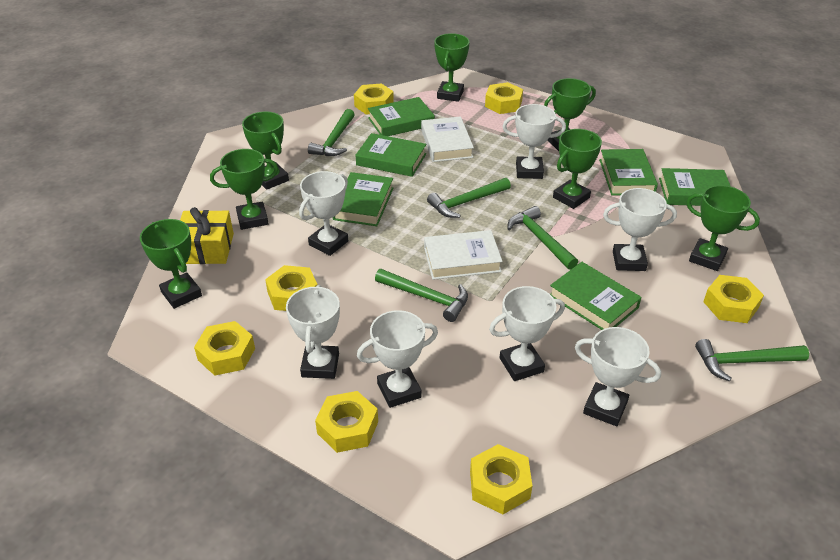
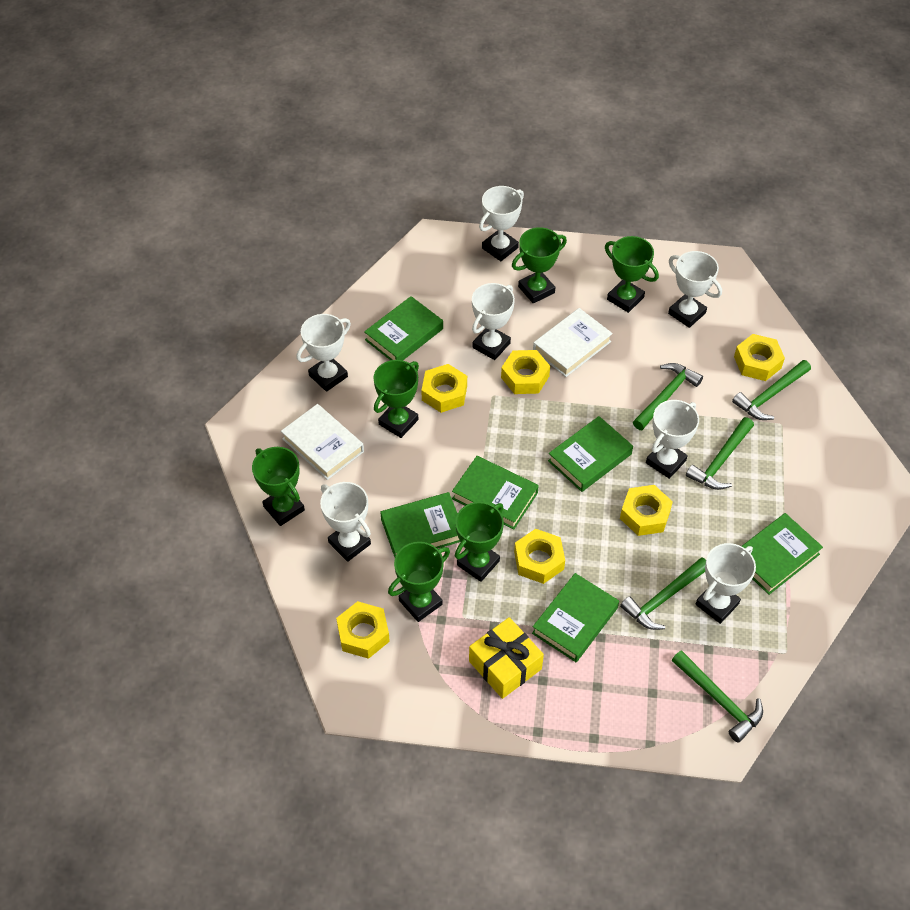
green trophy: 7 -> 6
yellow nut: 7 -> 6

